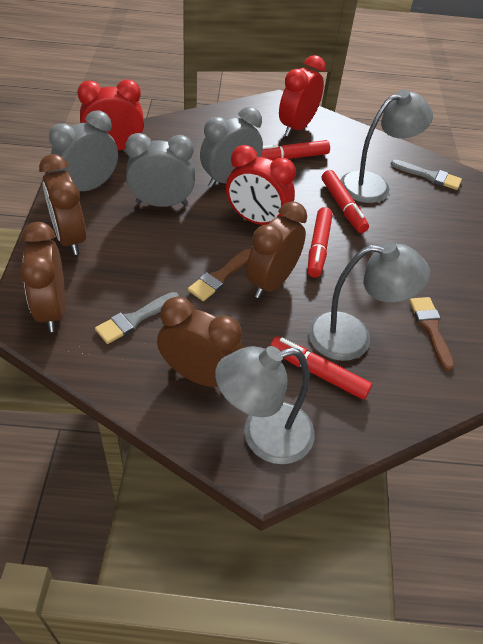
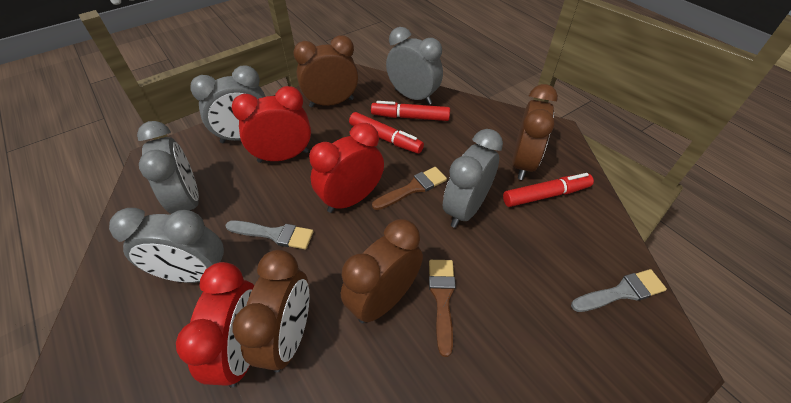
grey clock: 3 -> 5
grey lamp: 3 -> 0
red marker: 4 -> 3

